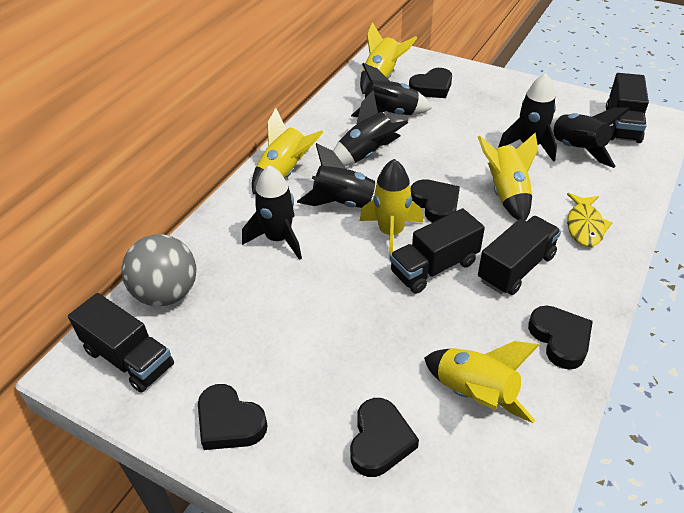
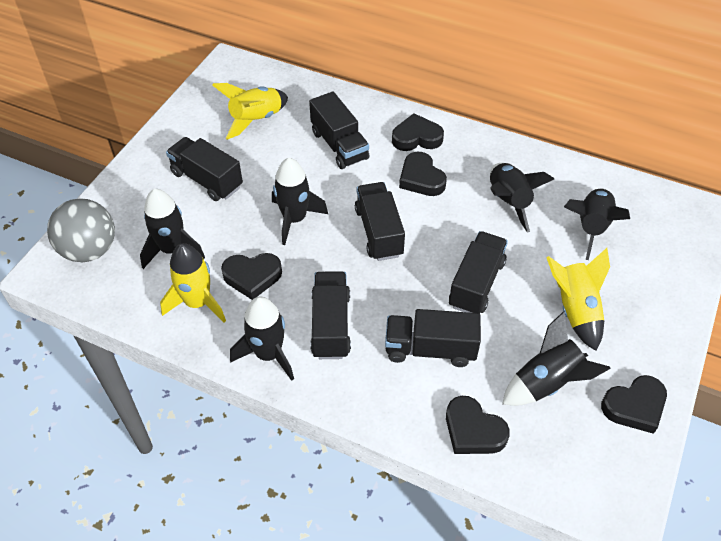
black truck: 4 -> 6
yellow fish: 1 -> 0
yellow rocket: 5 -> 3

